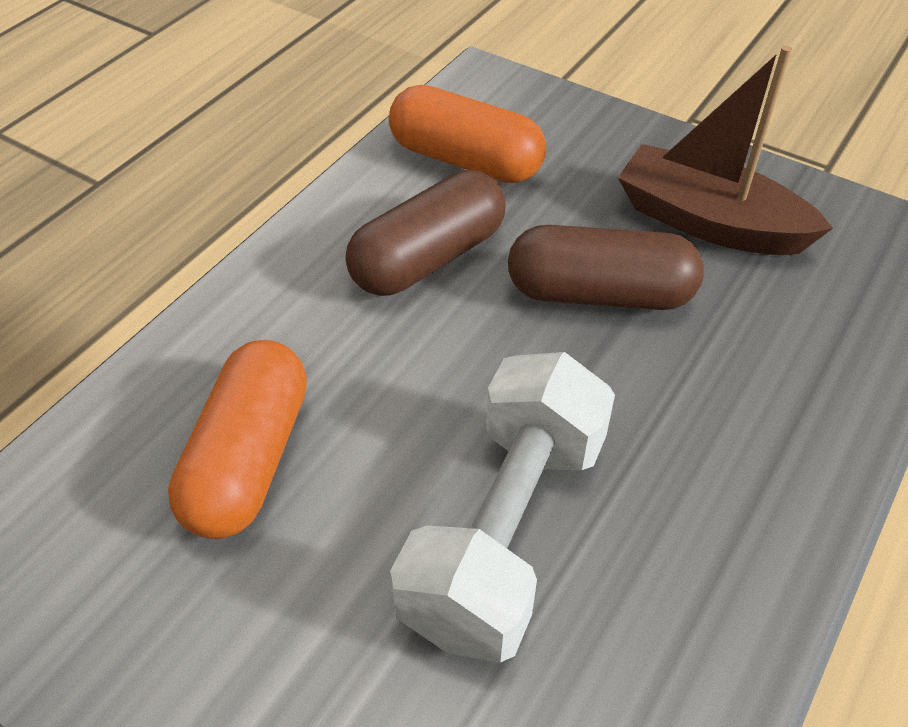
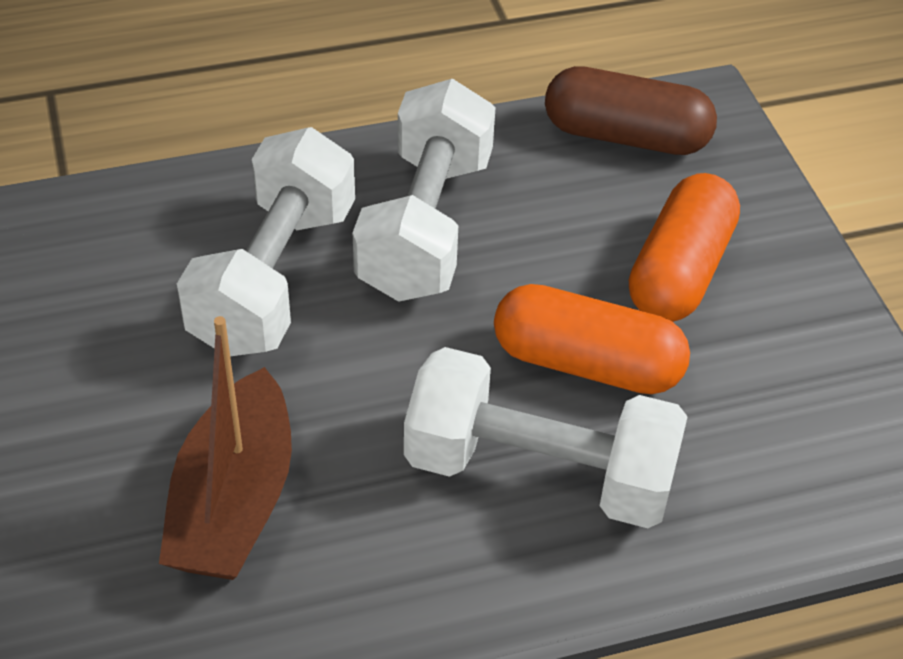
brown capsule: 2 -> 1
white dumbbell: 1 -> 3

